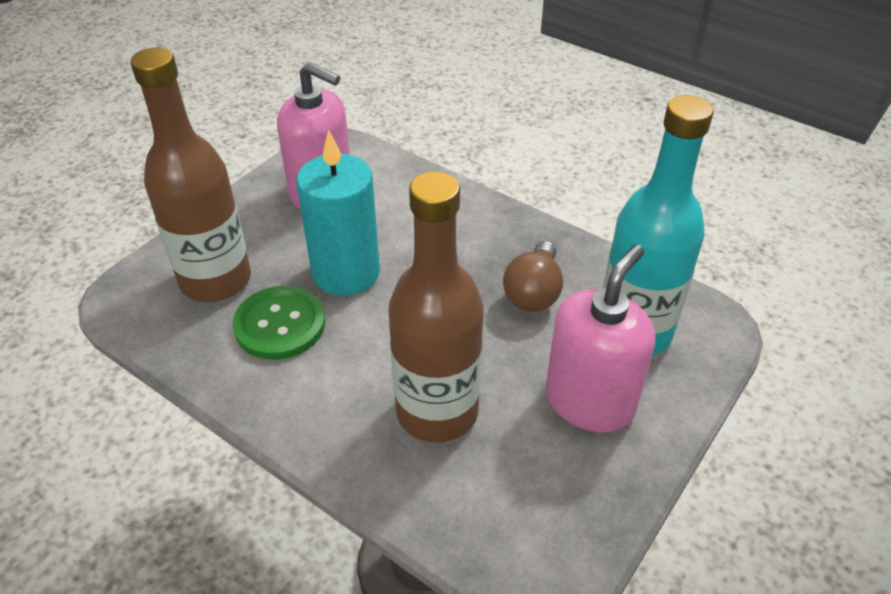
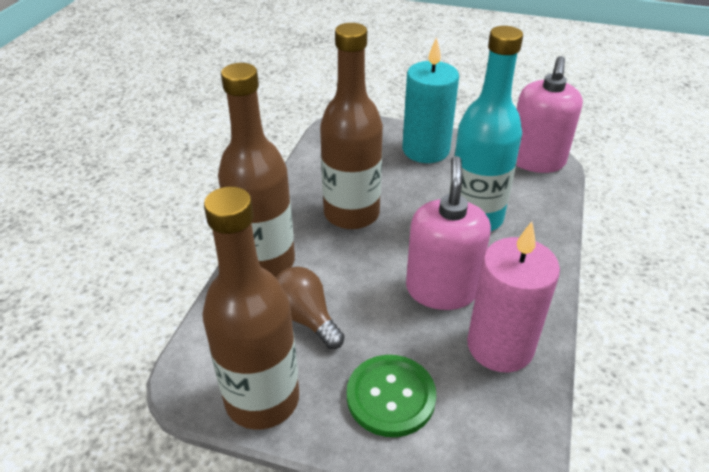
brown bottle: 2 -> 3
pink candle: 0 -> 1

